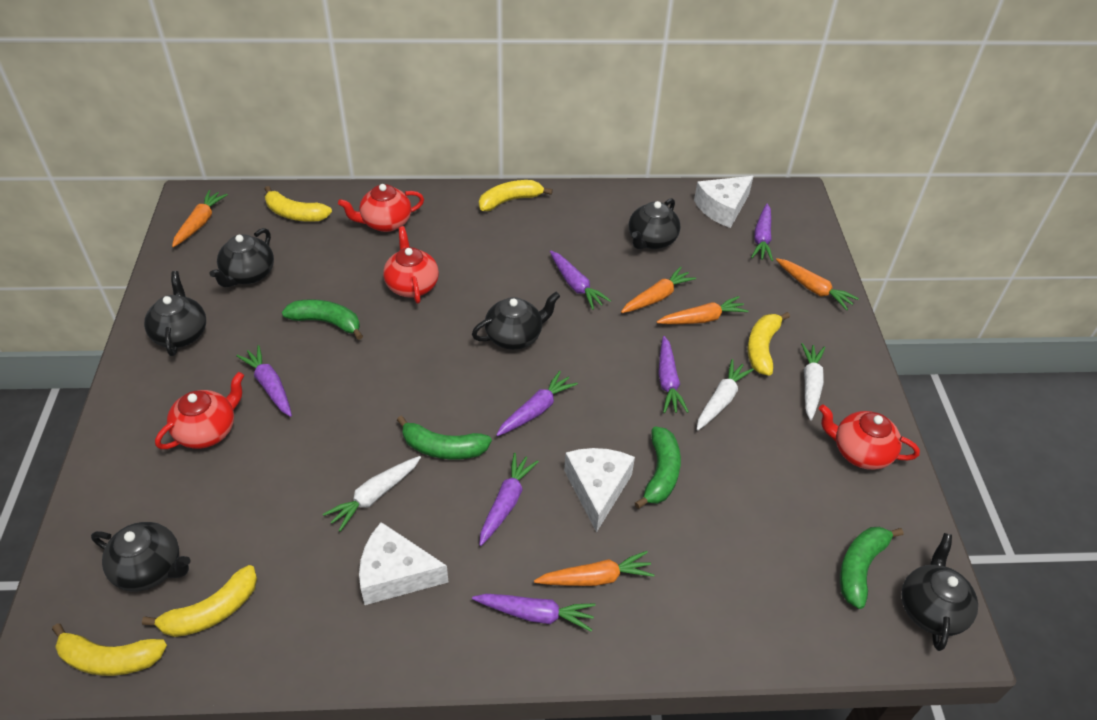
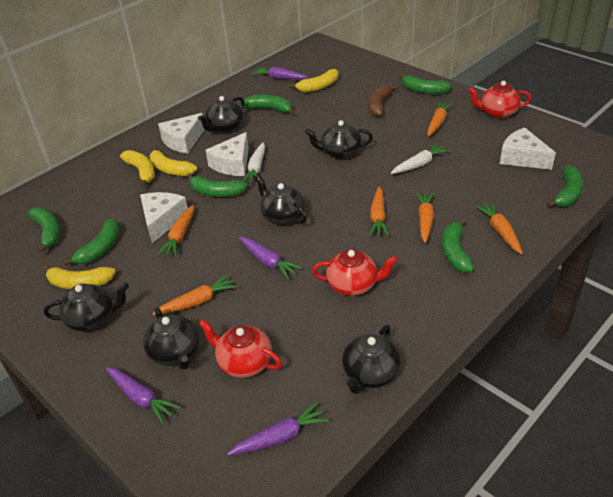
brown banana: 0 -> 1
green banana: 4 -> 7
orange carrot: 5 -> 6
purple carrot: 7 -> 4
red teapot: 4 -> 3
white carrot: 3 -> 2
white cheese: 3 -> 4
yellow banana: 5 -> 4

